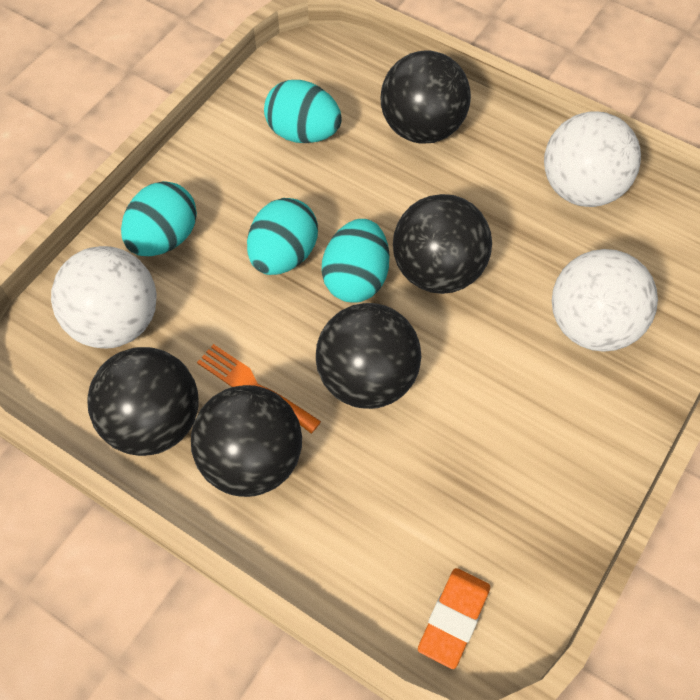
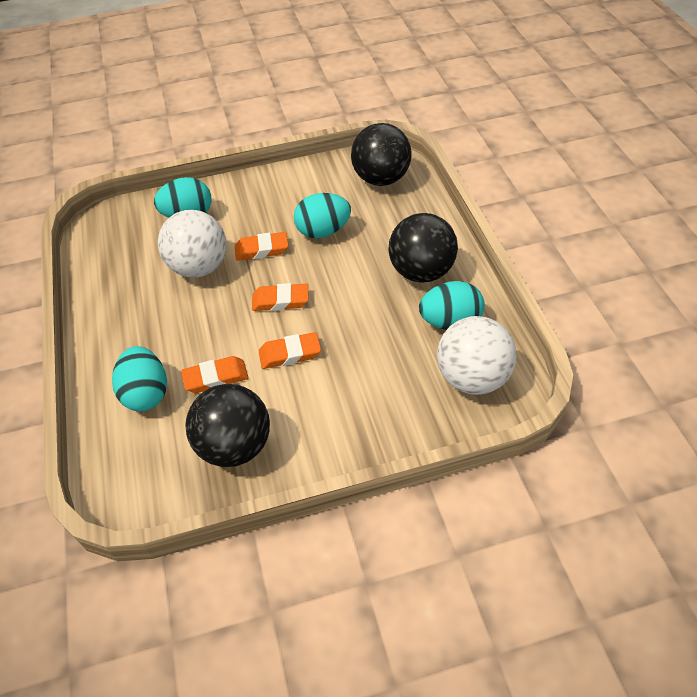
black ball: 5 -> 3
orange eraser: 1 -> 4
orange fork: 1 -> 0
white ball: 3 -> 2

